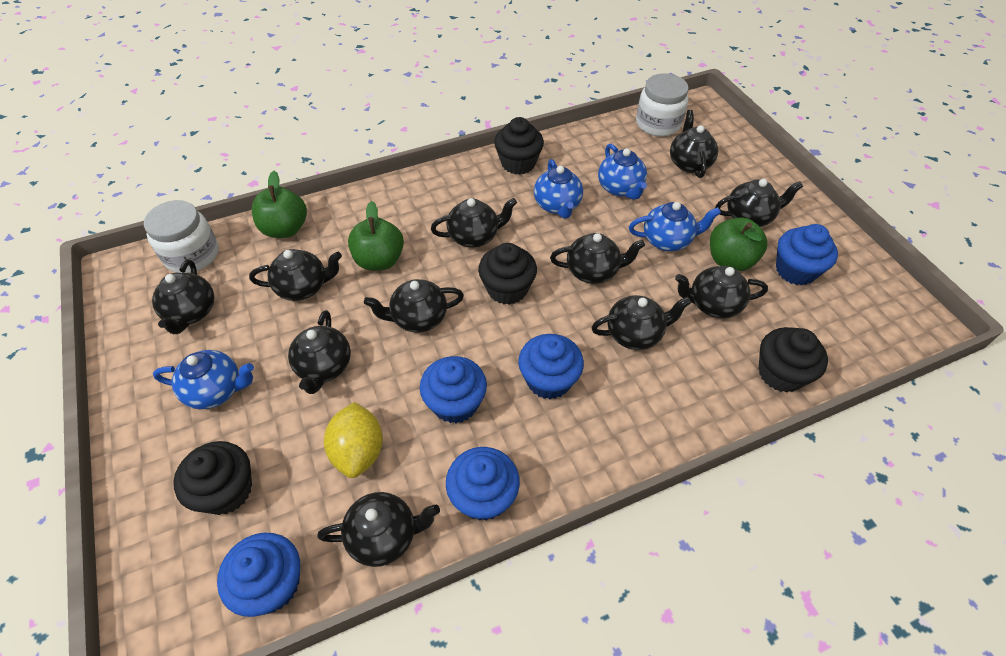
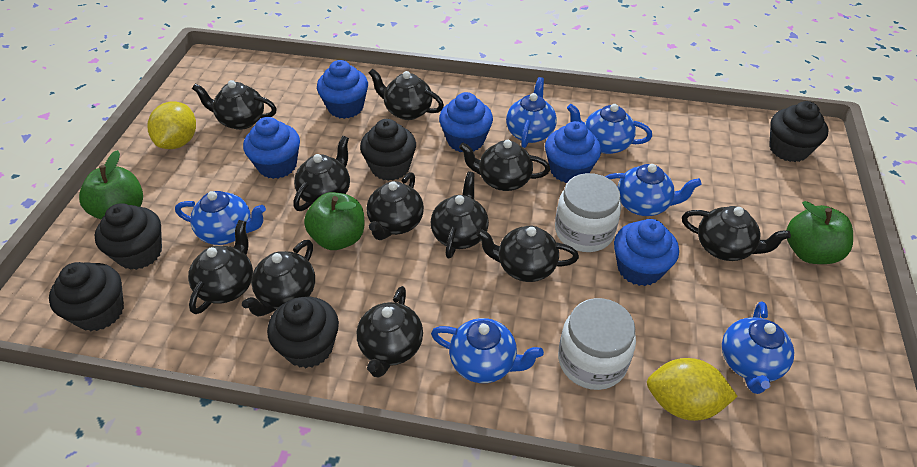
black cupcake: 4 -> 5
blue teapot: 4 -> 6
yellow lemon: 1 -> 2

